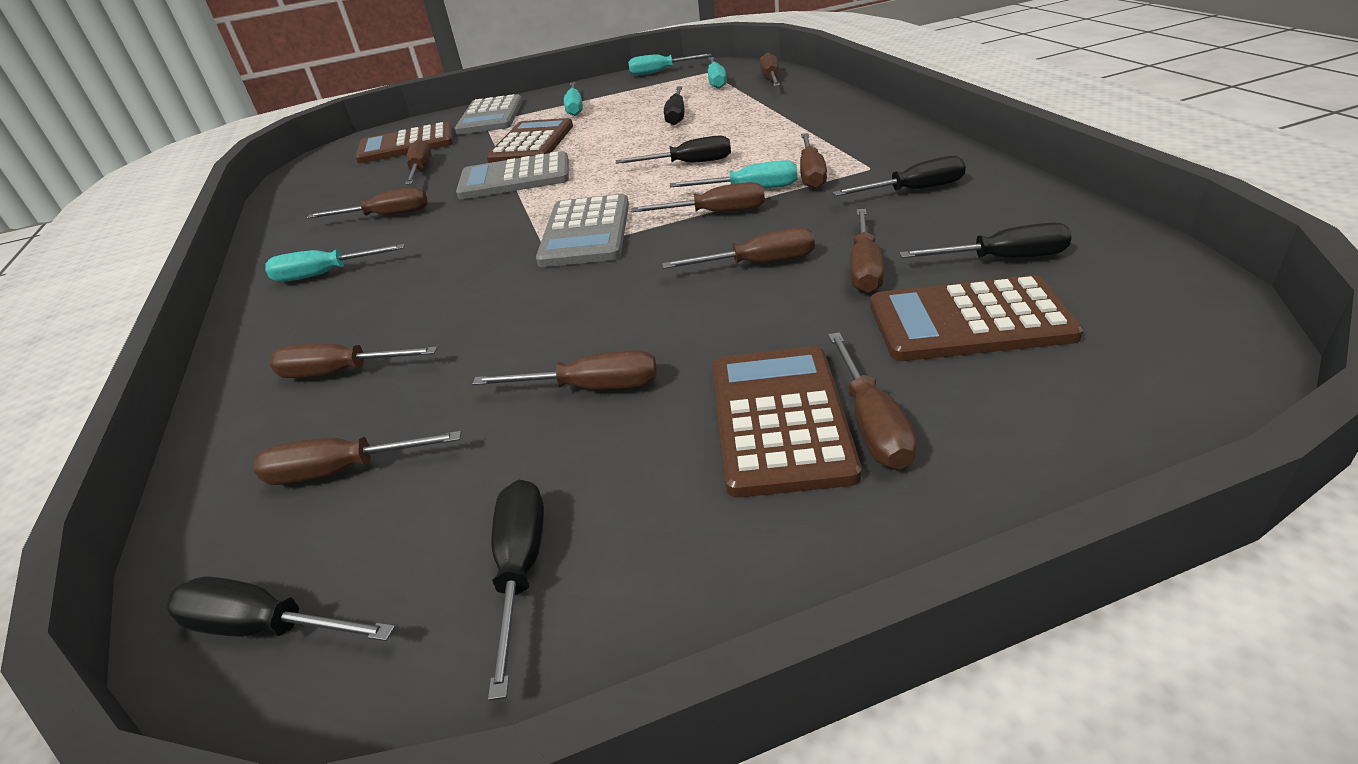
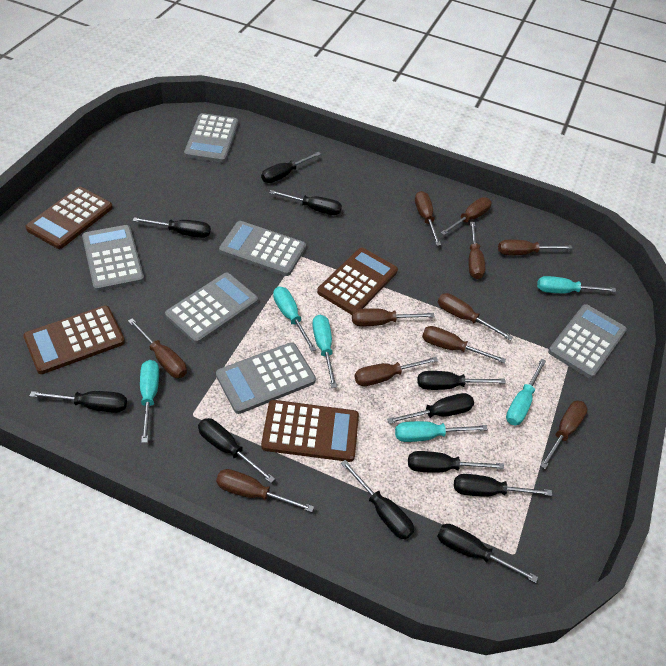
black screwdriver: 6 -> 11
grey calculator: 3 -> 6
turquoise screwdriver: 5 -> 6

